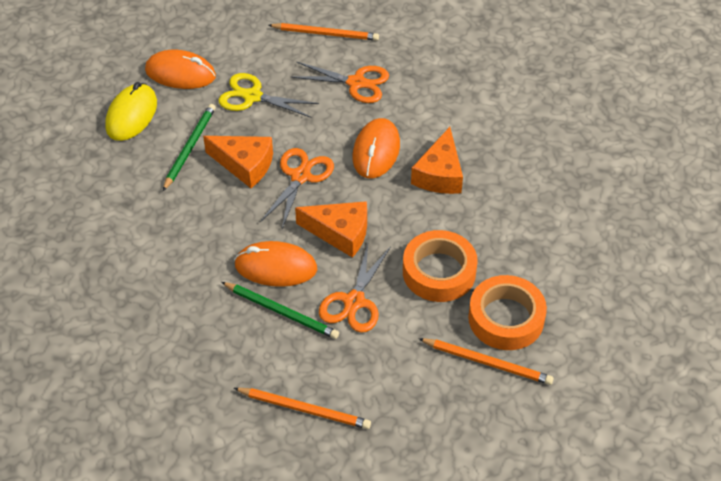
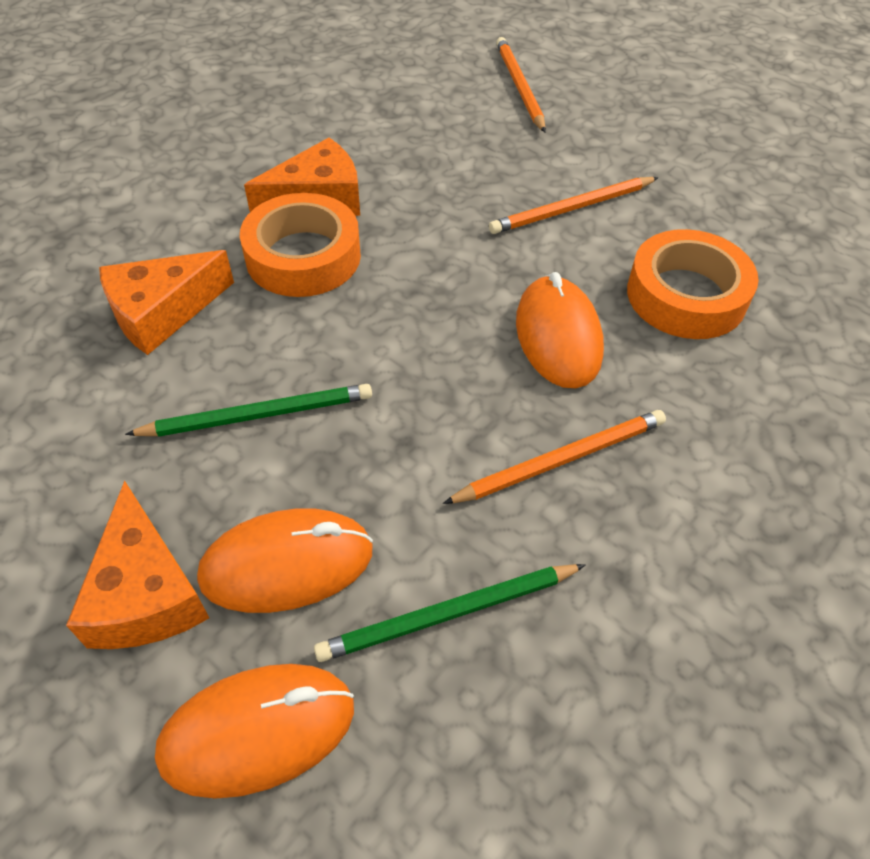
orange scissors: 3 -> 0
yellow mouse: 1 -> 0
yellow scissors: 1 -> 0

